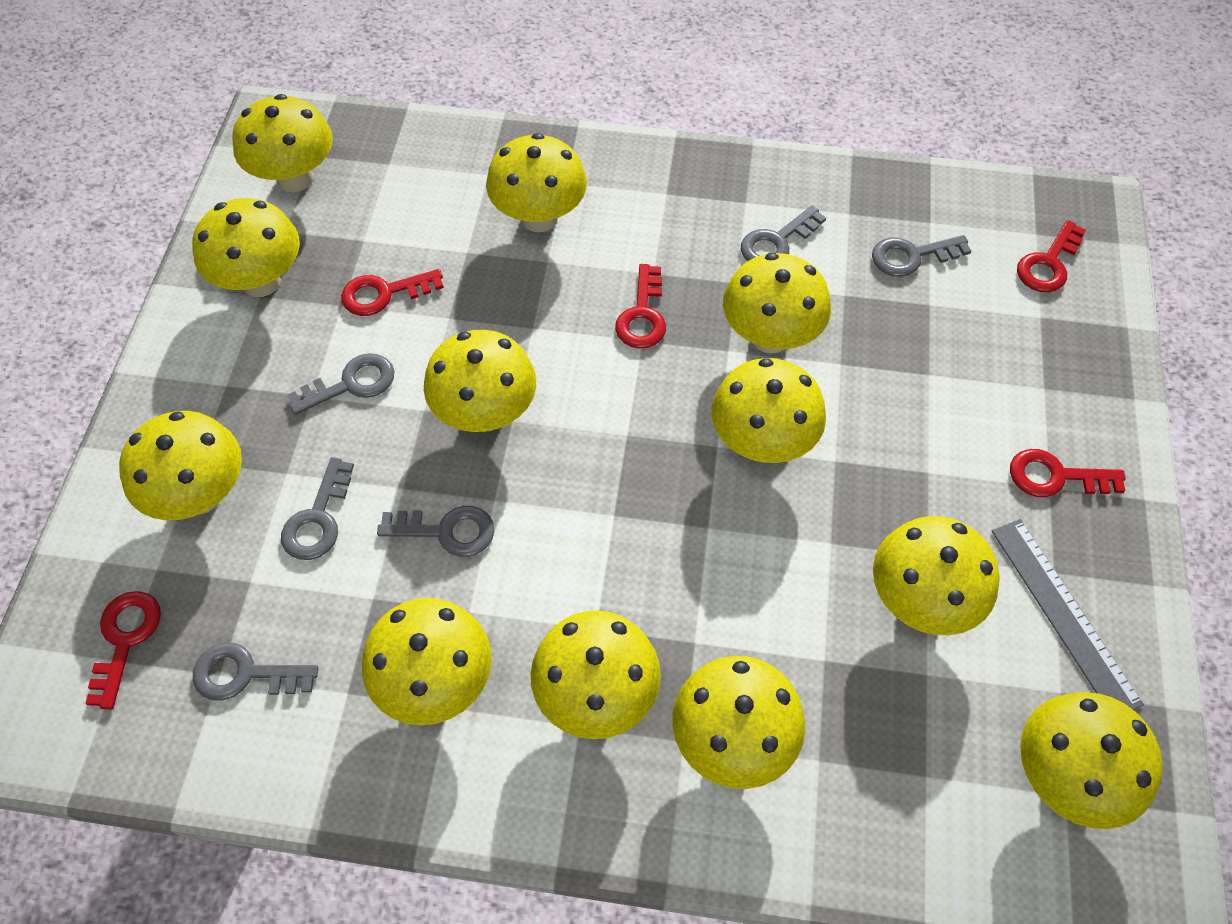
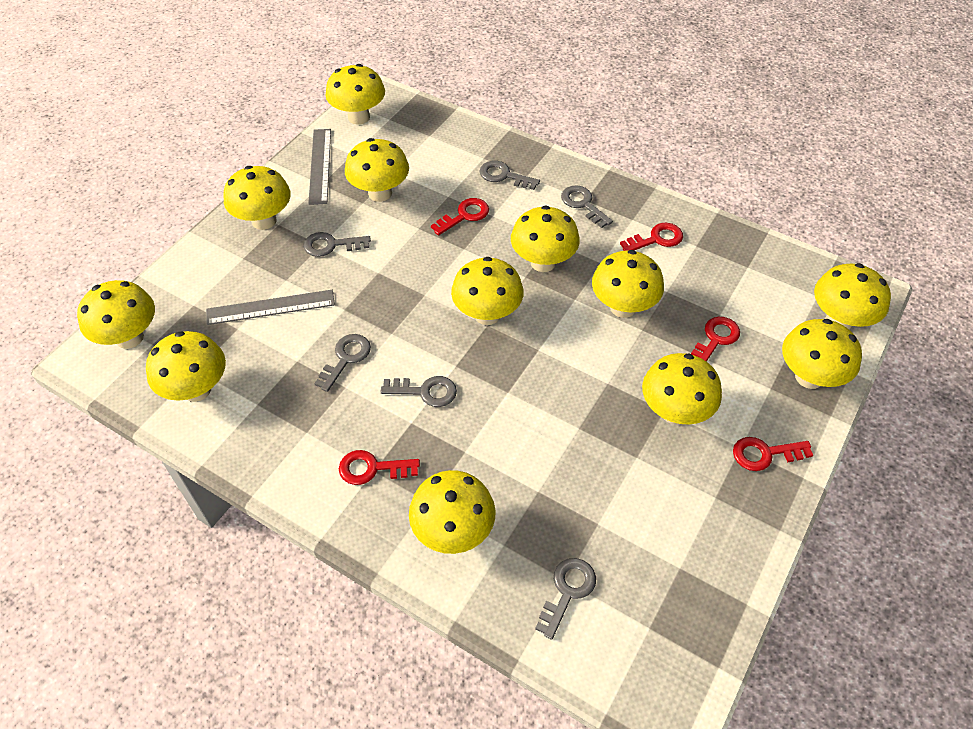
grey ruler: 1 -> 2

